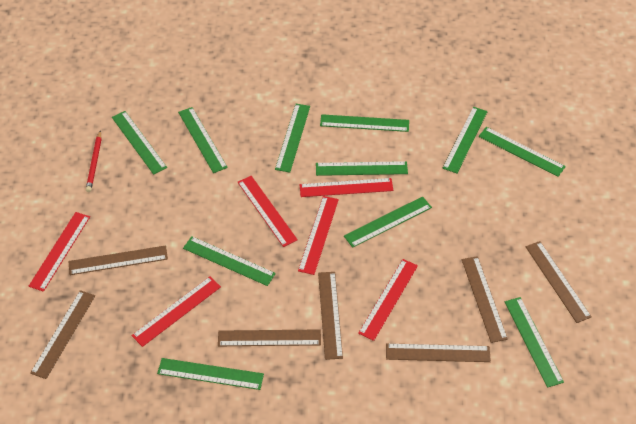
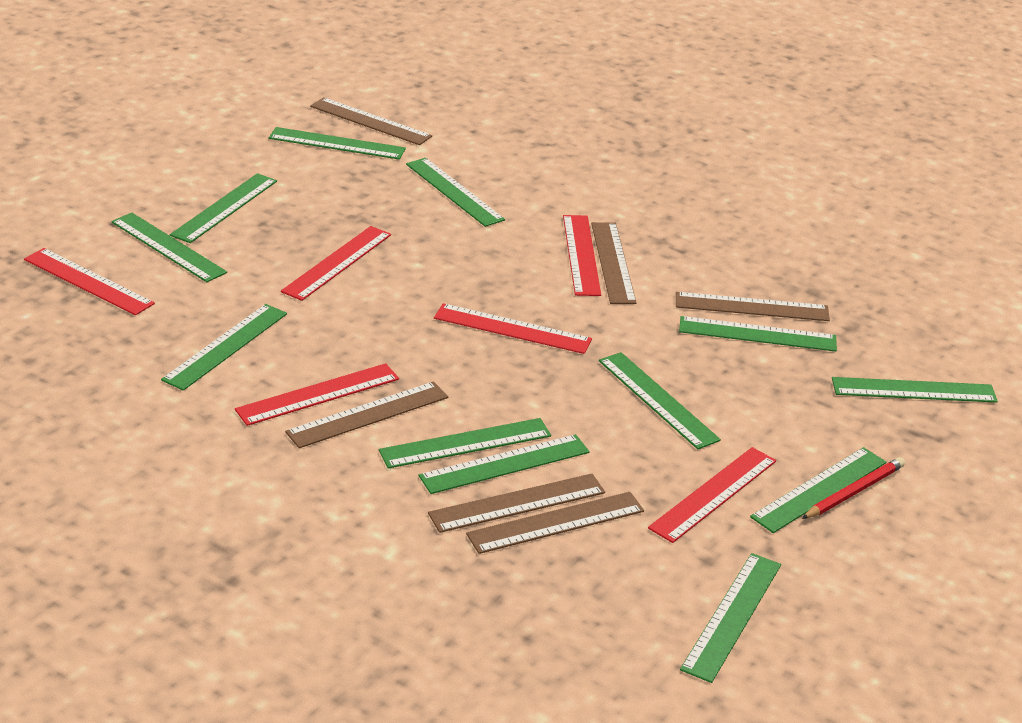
brown ruler: 7 -> 6
green ruler: 11 -> 12

